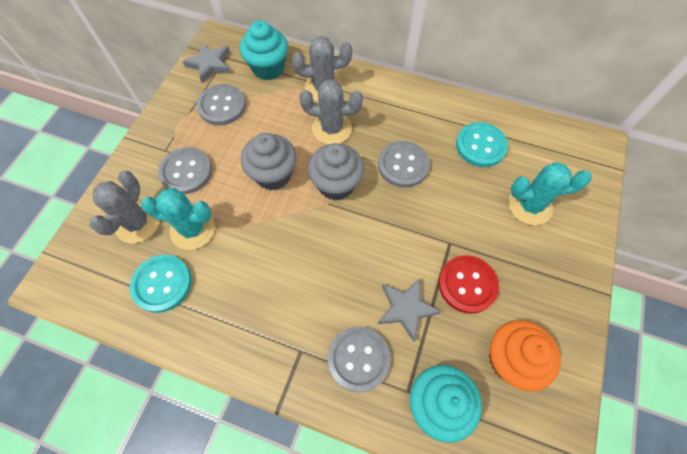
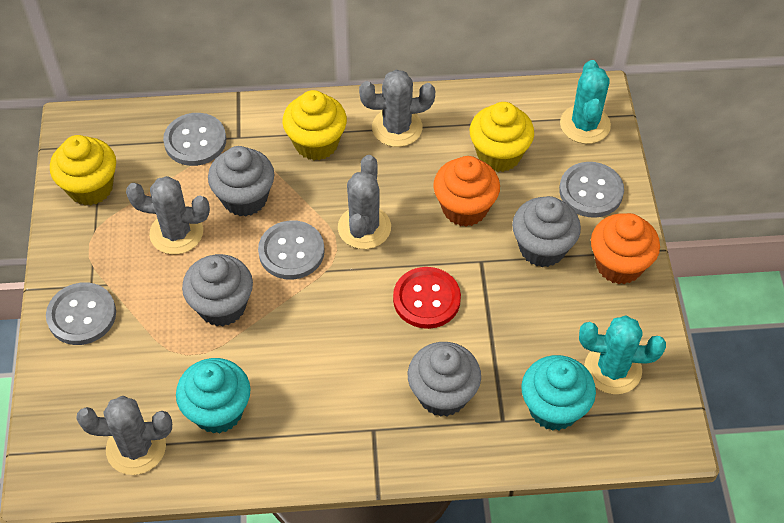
grey cactus: 3 -> 4
grey cupcake: 2 -> 4
grey star: 2 -> 0
orange cupcake: 1 -> 2
turquoise button: 2 -> 0
yellow cupcake: 0 -> 3

